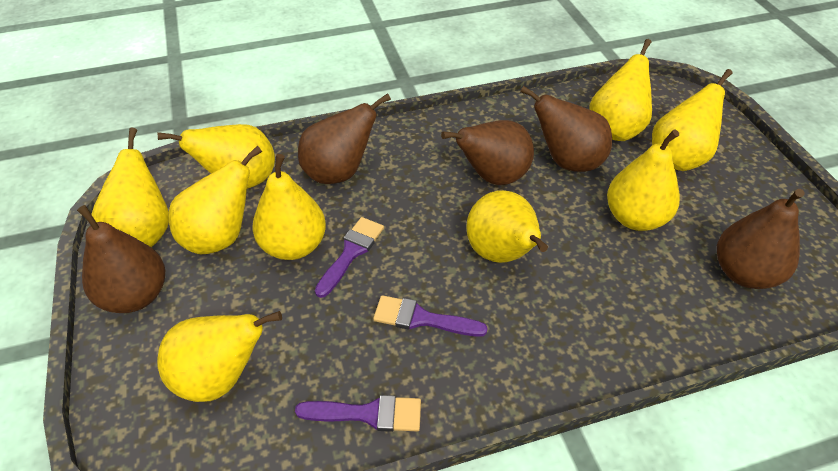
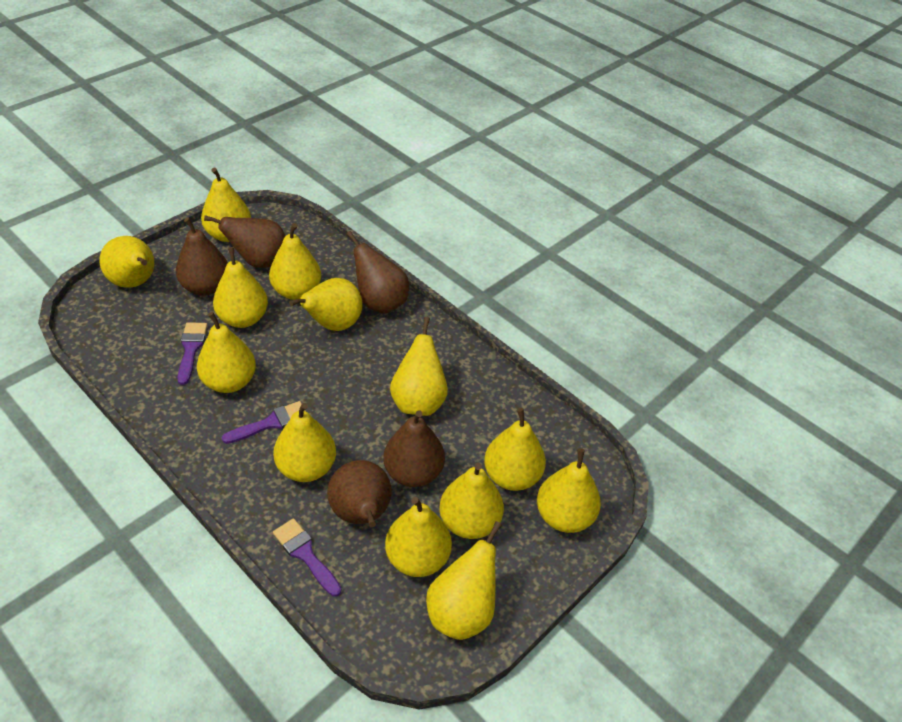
yellow pear: 9 -> 13

